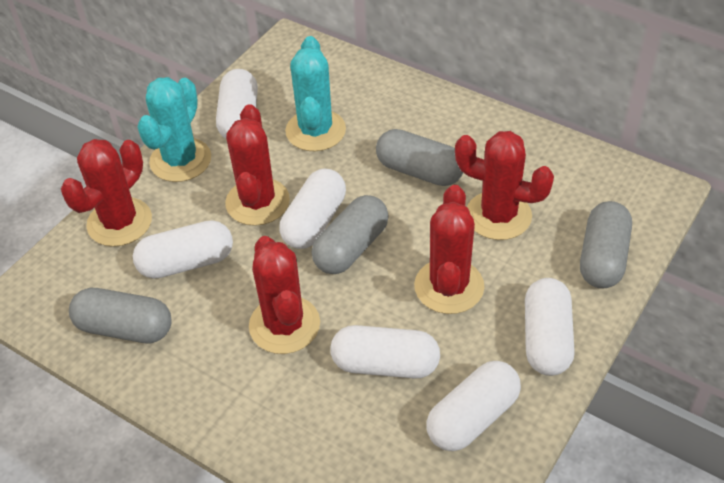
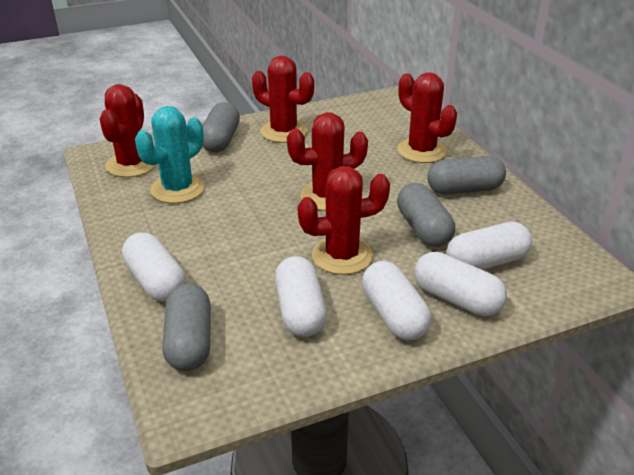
turquoise cactus: 2 -> 1
white capsule: 6 -> 5

